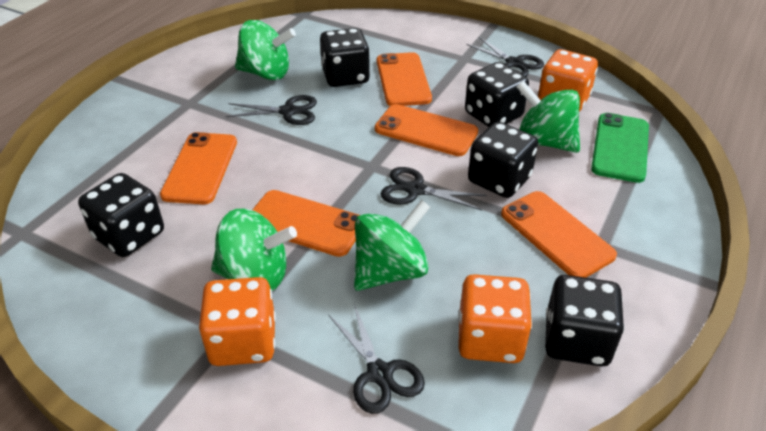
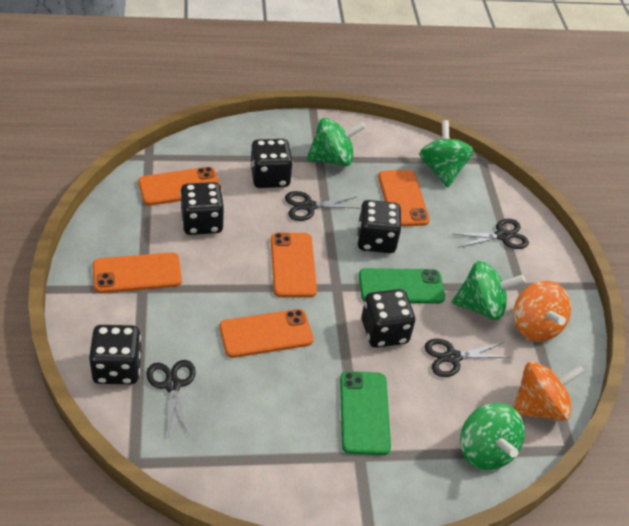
green phone: 1 -> 2
orange dice: 3 -> 0
orange spinning top: 0 -> 2

